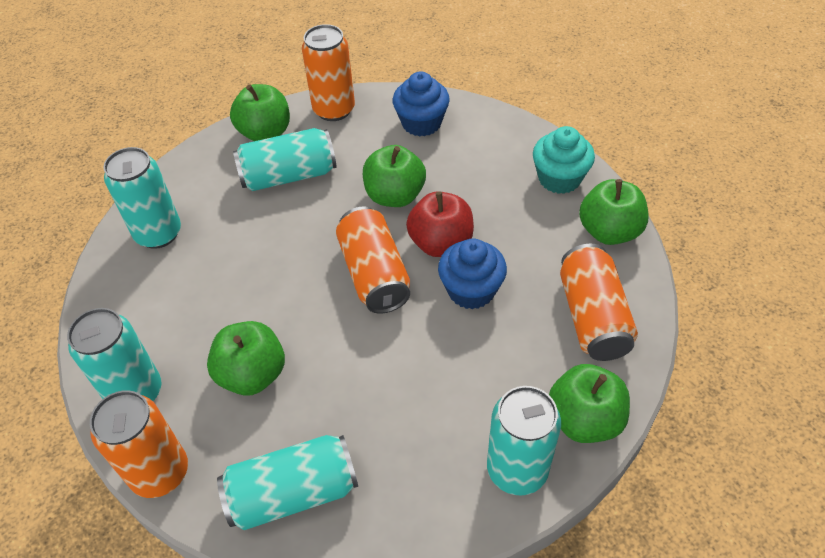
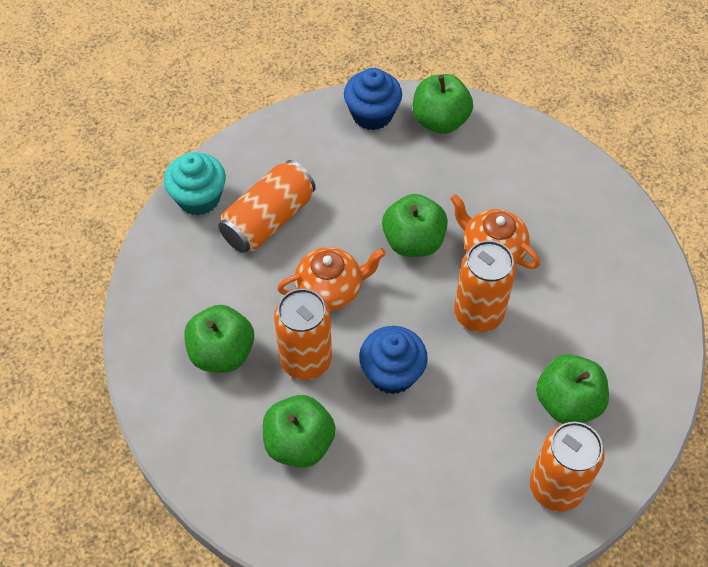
orange teapot: 0 -> 2
red apple: 1 -> 0
turquoise can: 5 -> 0

